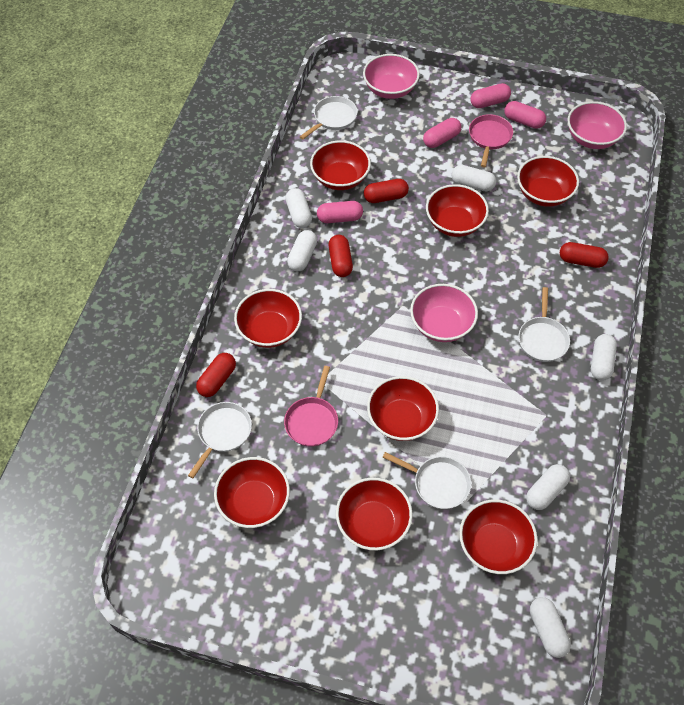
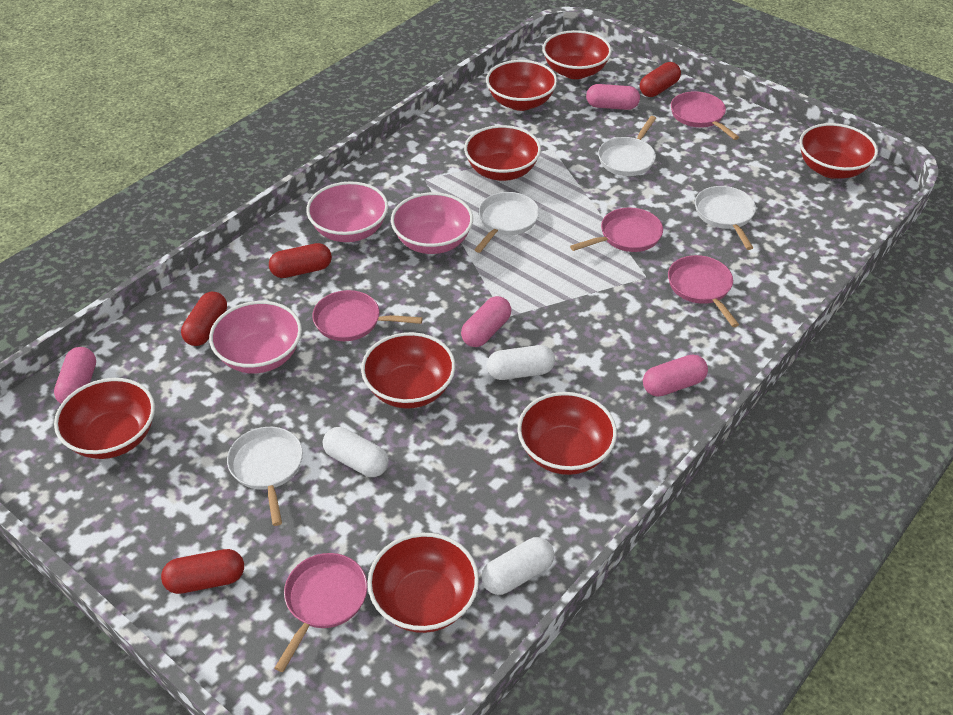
pink pan: 2 -> 5
white capsule: 6 -> 3

